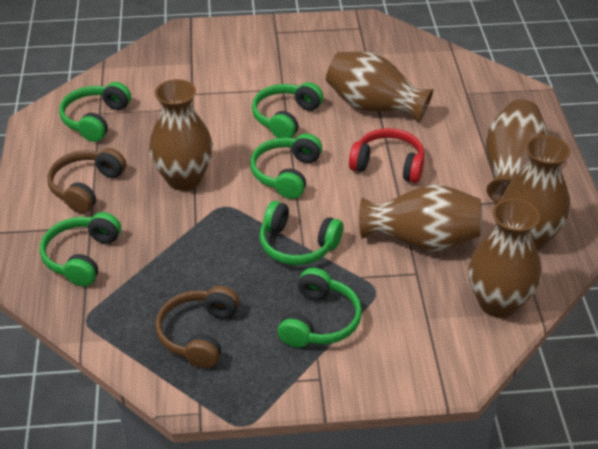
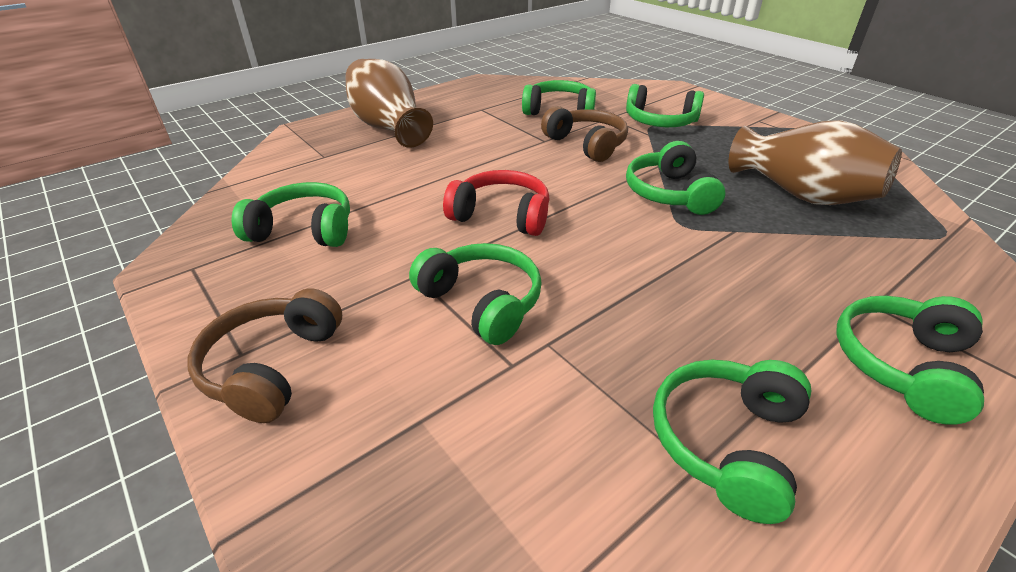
brown vase: 6 -> 2
green headphones: 6 -> 7

